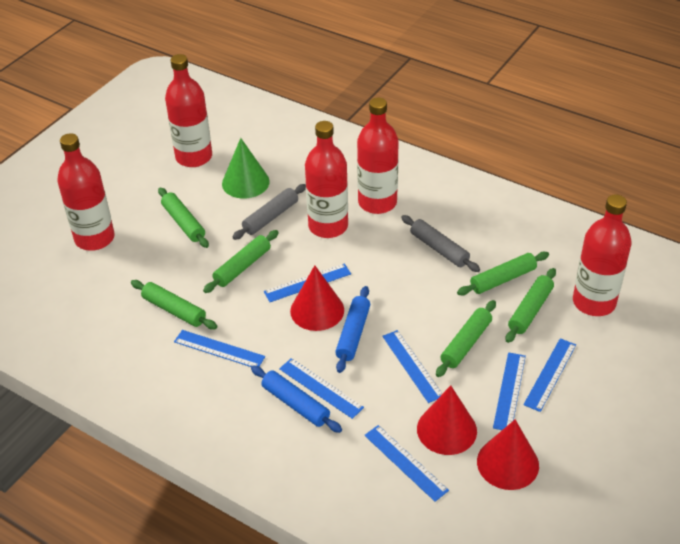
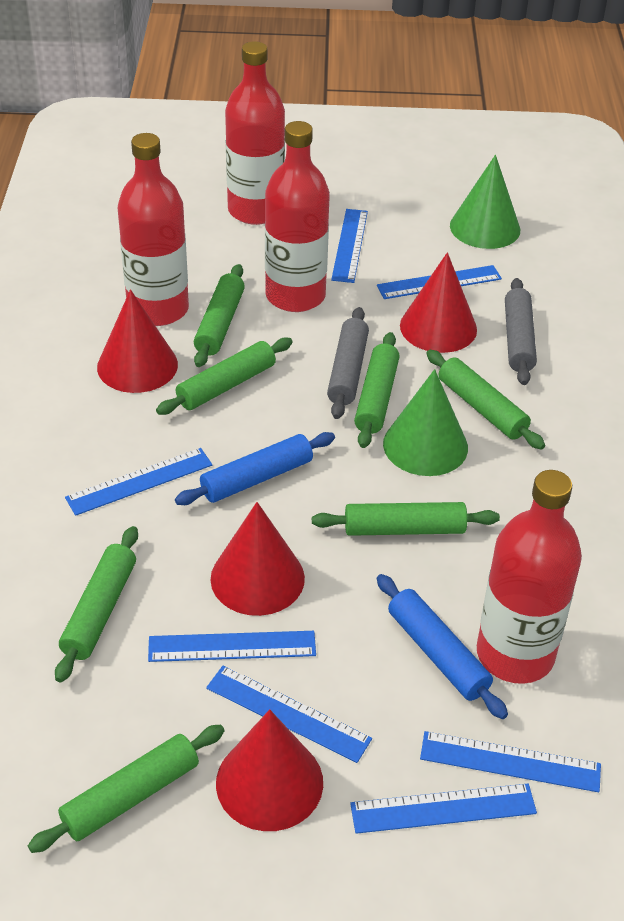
green cone: 1 -> 2
green rolling pin: 6 -> 7
red bottle: 5 -> 4
red cone: 3 -> 4

